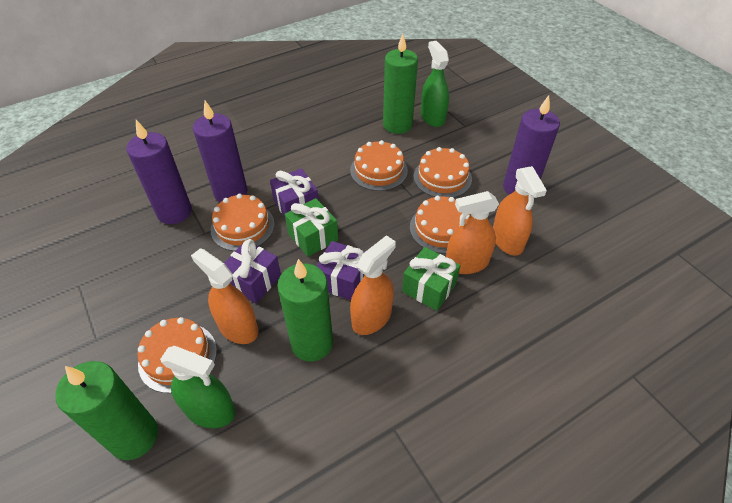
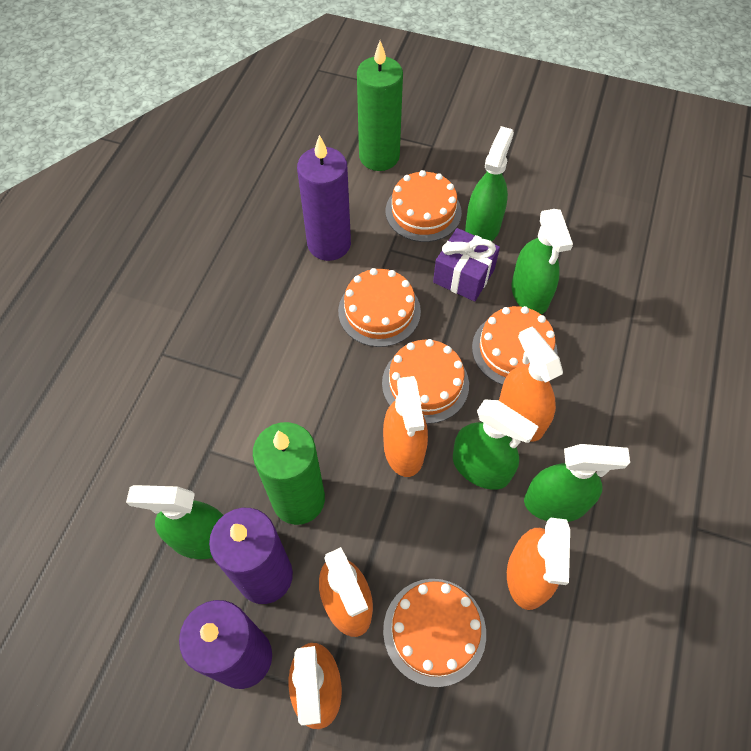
green candle: 3 -> 2
green gift: 2 -> 0
green spray bottle: 2 -> 5
orange spray bottle: 4 -> 5
purple gift: 3 -> 1

